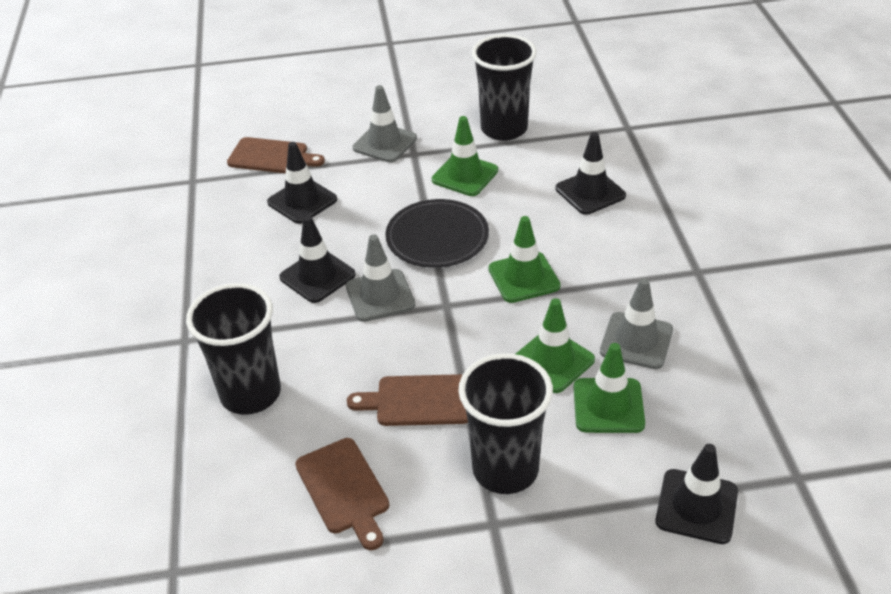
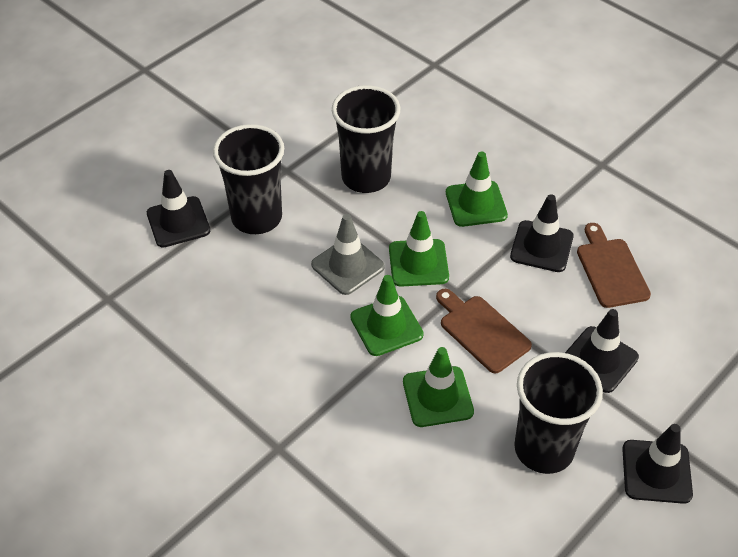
black plate: 1 -> 0
brown cutting board: 3 -> 2
grey traffic cone: 3 -> 1

